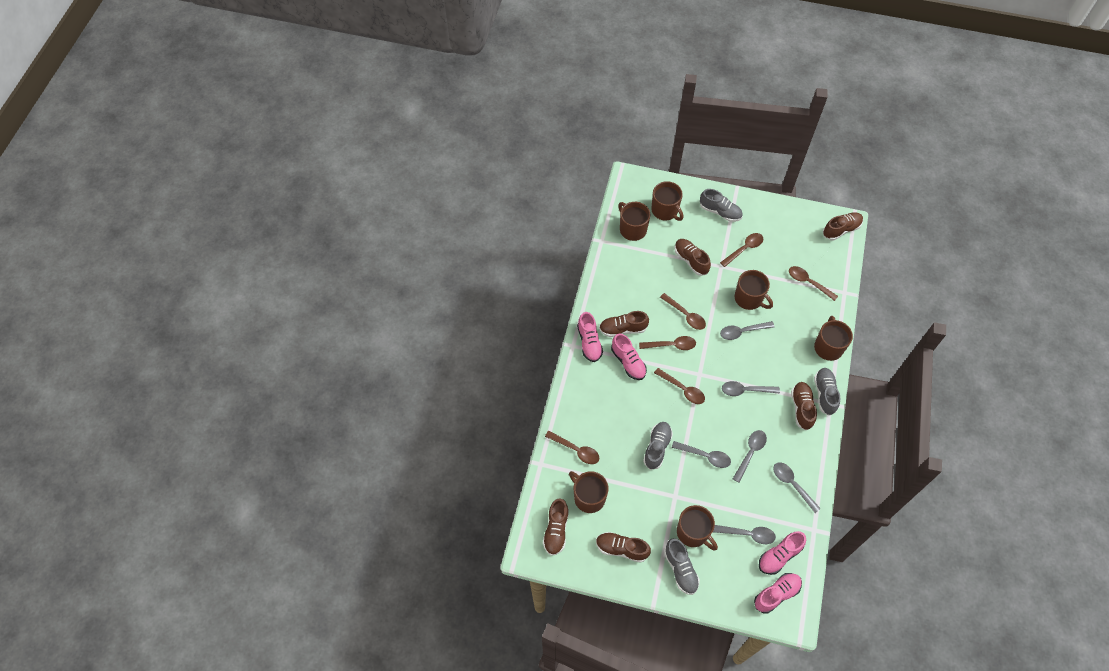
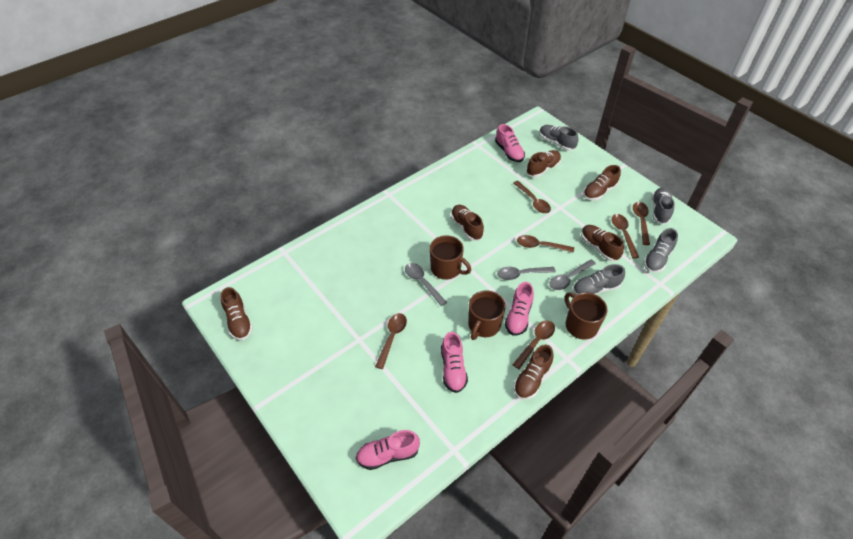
brown mug: 6 -> 3
grey spoon: 6 -> 3

